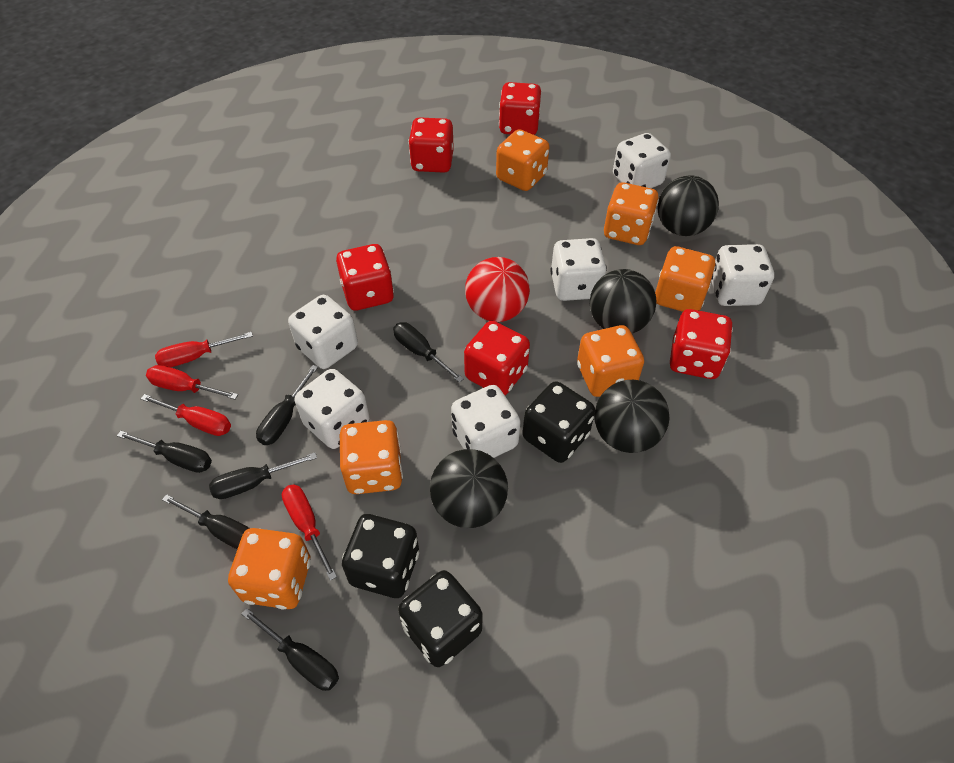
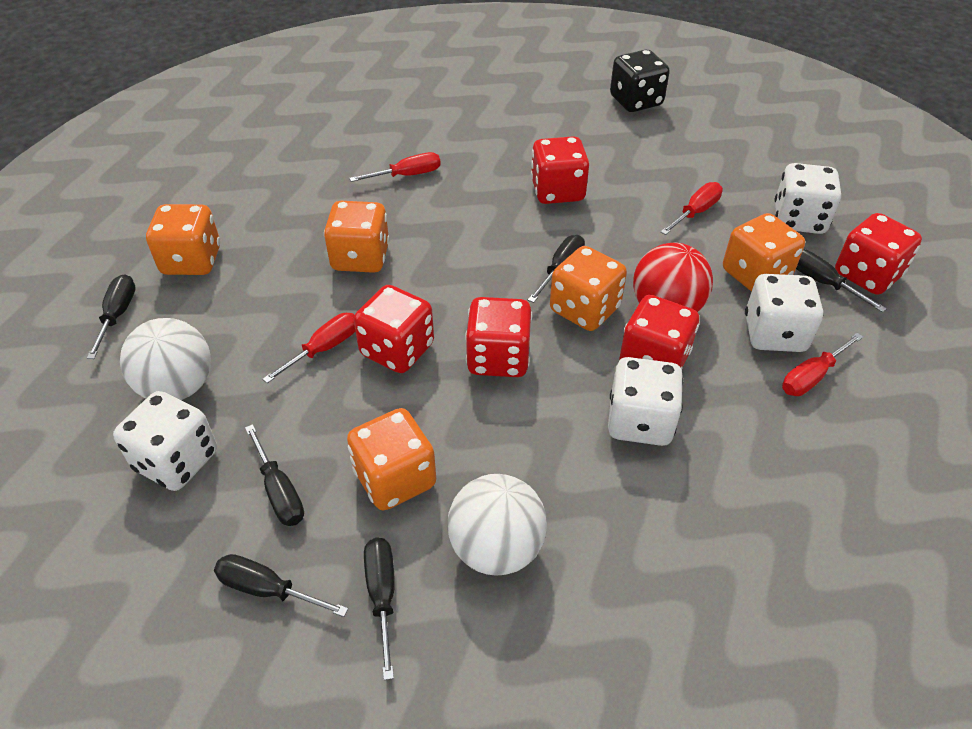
black ball: 4 -> 0
black dice: 3 -> 1
orange dice: 6 -> 5
white ball: 0 -> 2
white dice: 6 -> 4

